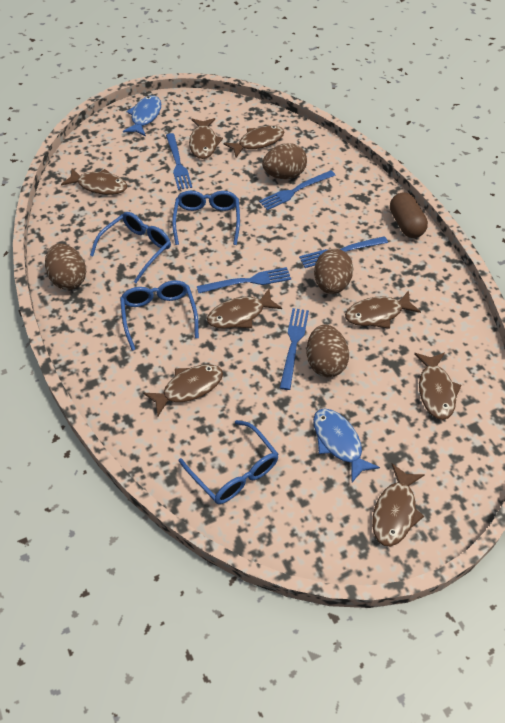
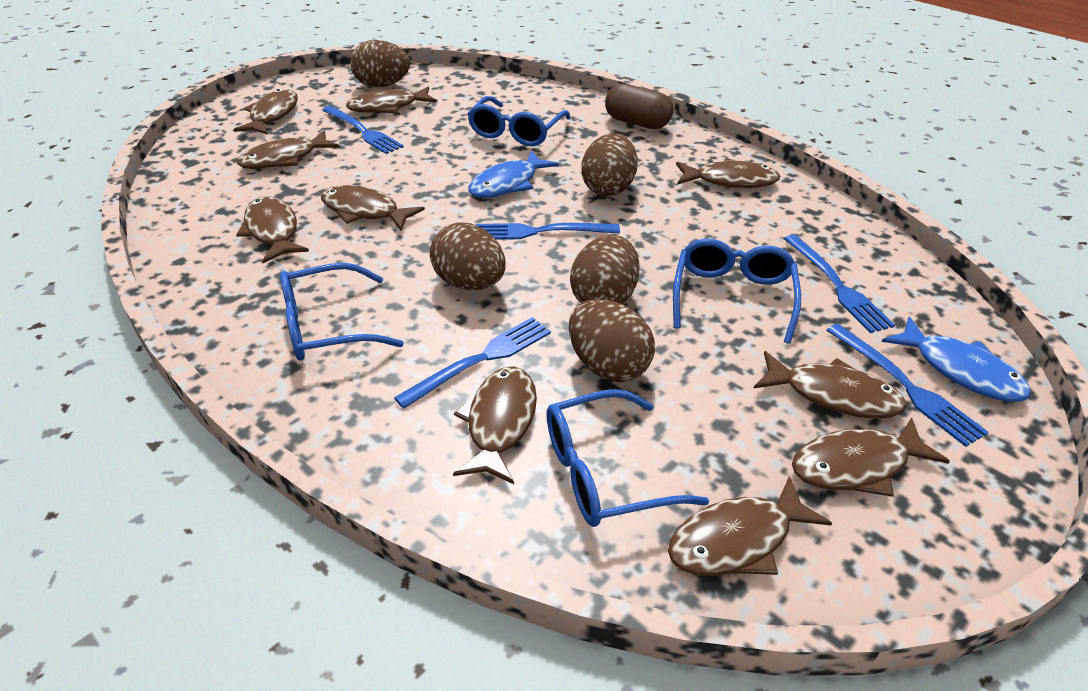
brown egg: 4 -> 5
brown fish: 8 -> 10

